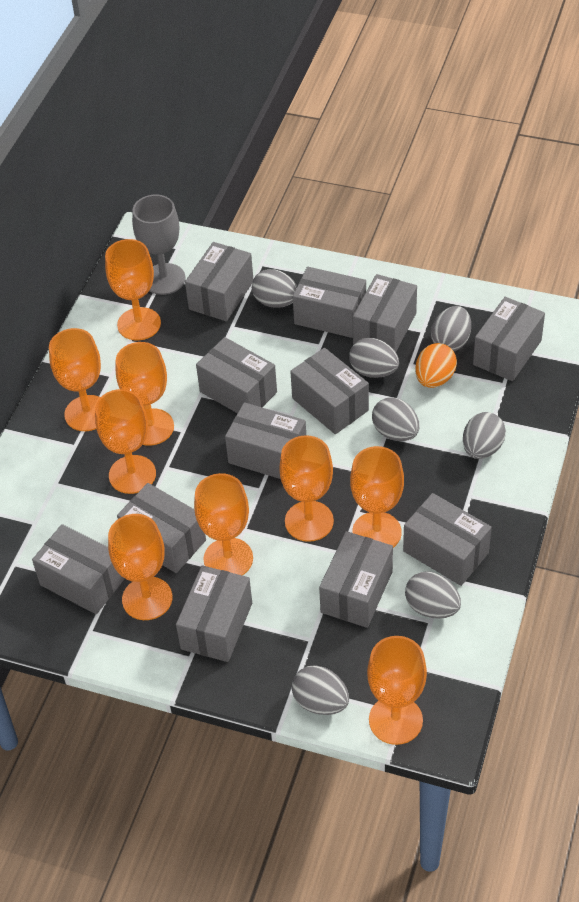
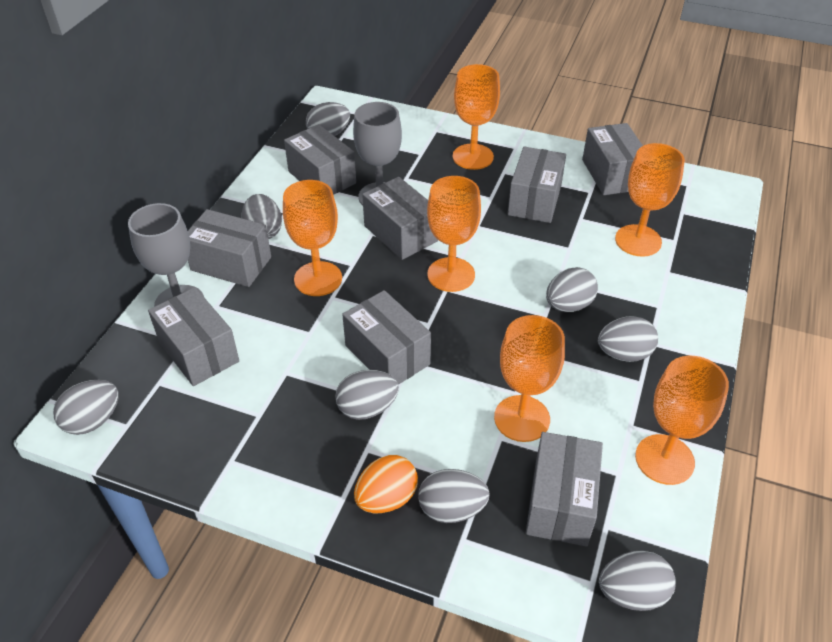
grey box: 12 -> 8
grey egg: 7 -> 8
grey goblet: 1 -> 2
orange goblet: 9 -> 6

